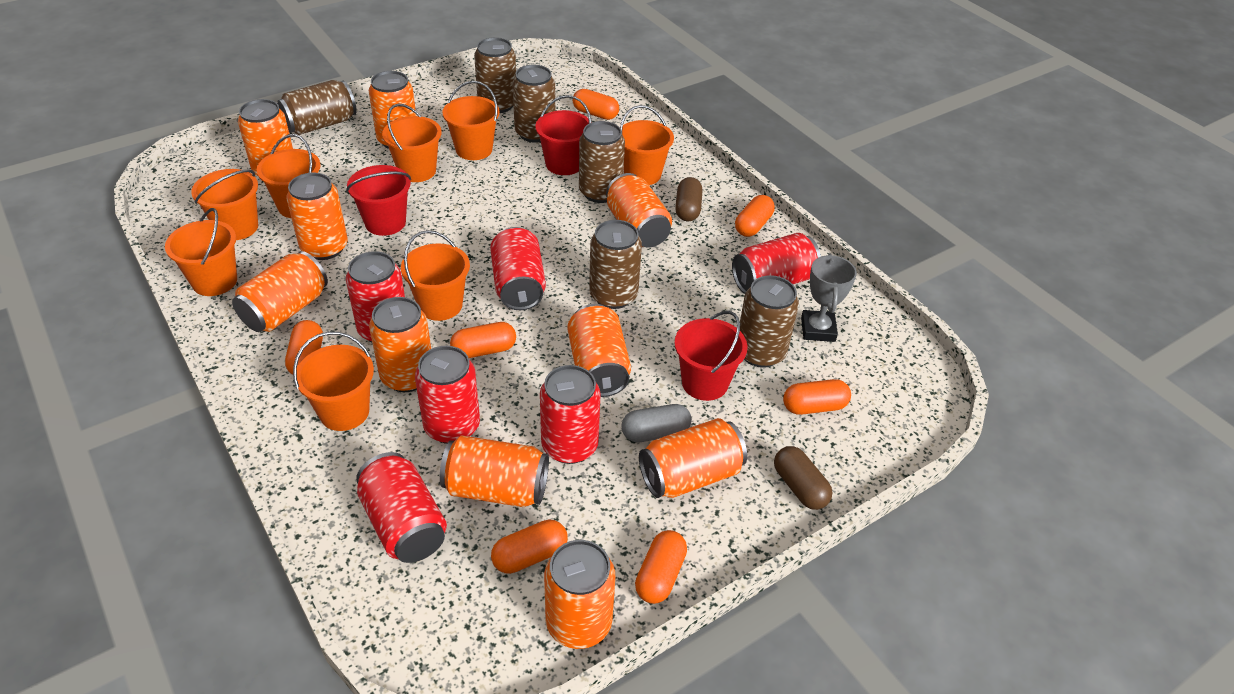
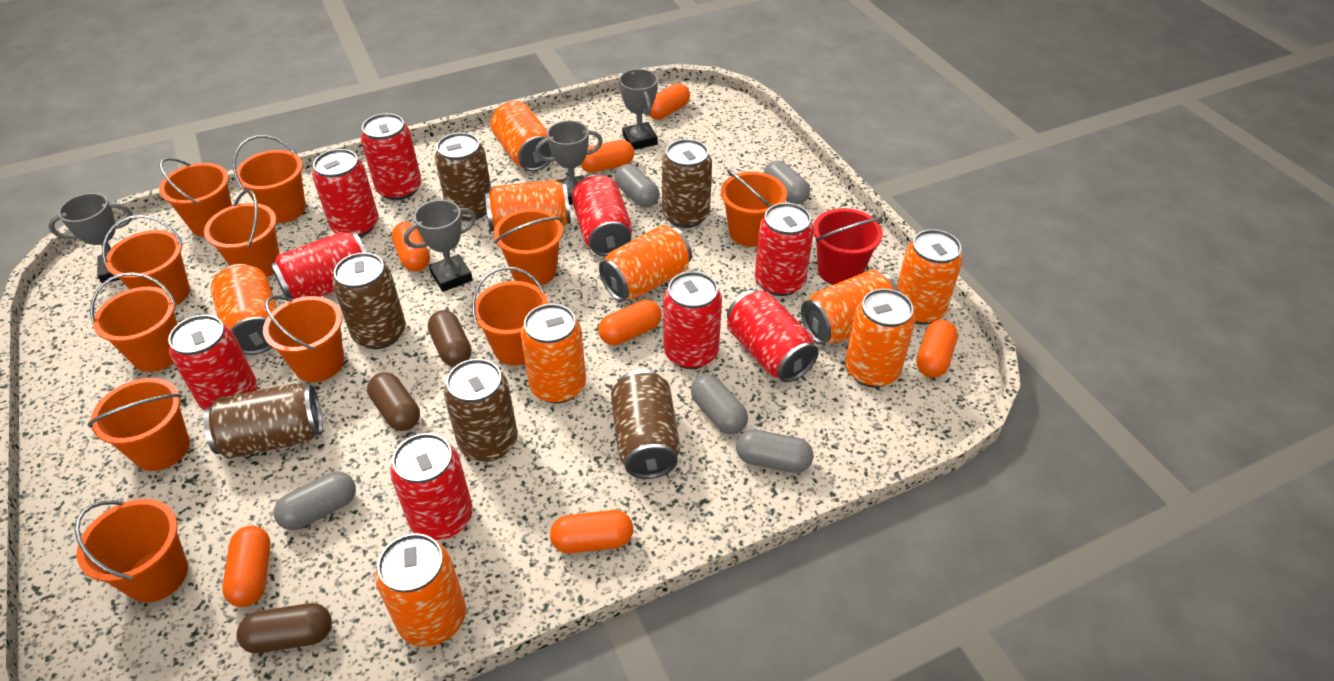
brown capsule: 2 -> 3
grey capsule: 1 -> 5
grey trophy: 1 -> 4
orange bucket: 8 -> 11
orange can: 10 -> 9
red bucket: 3 -> 1
red can: 6 -> 9

